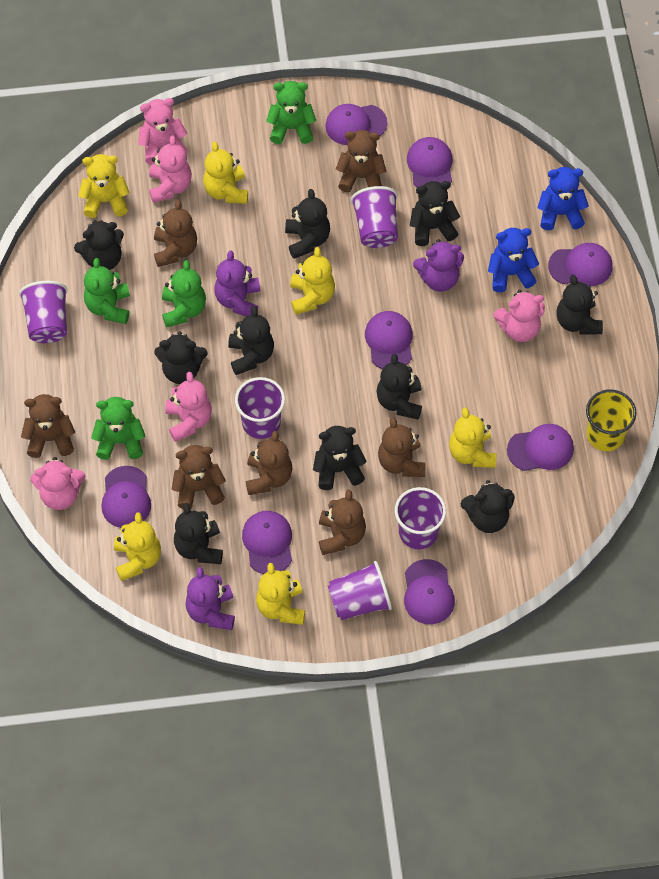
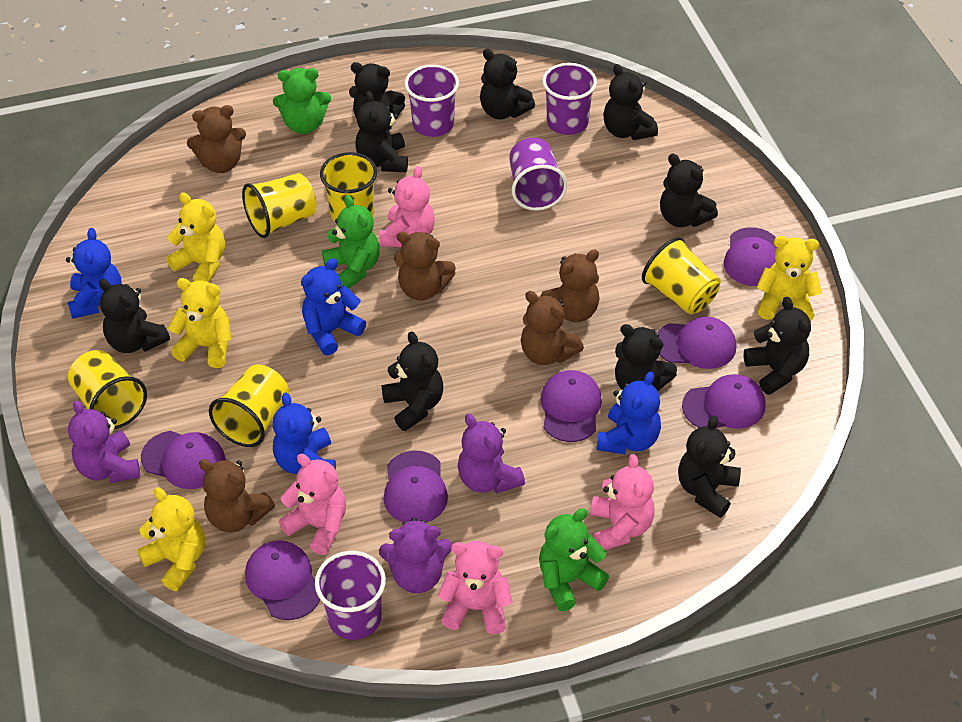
blue teddy bear: 2 -> 4
brown teddy bear: 7 -> 5
green teddy bear: 4 -> 3
pink teddy bear: 5 -> 4
purple cap: 8 -> 7
purple cup: 5 -> 4
yellow cup: 1 -> 5
yellow teddy bear: 6 -> 4

